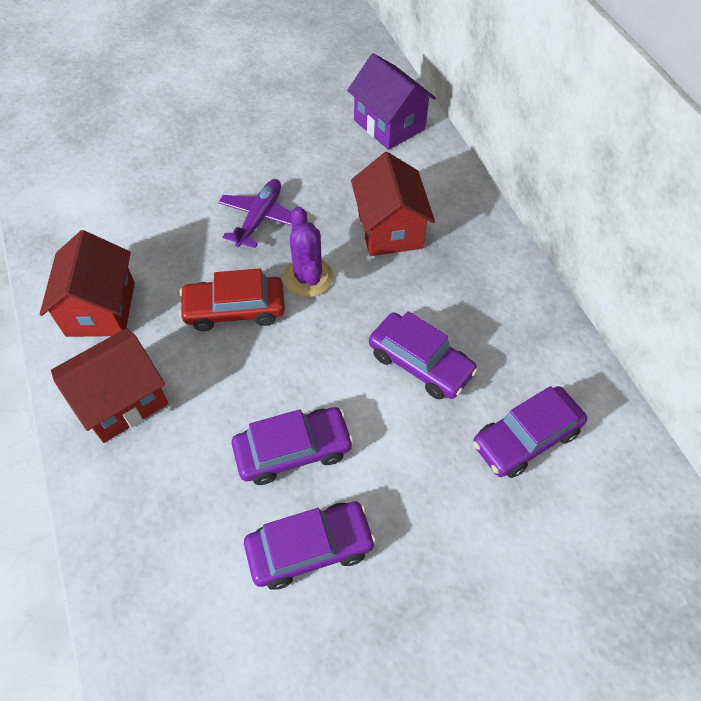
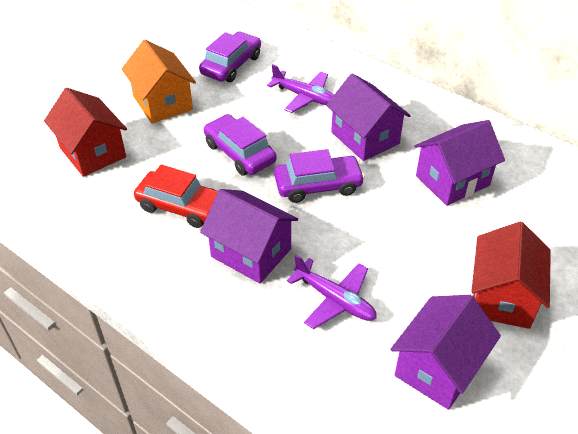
orange house: 0 -> 1
purple cactus: 1 -> 0
purple car: 4 -> 3
purple house: 1 -> 4
purple plane: 1 -> 2
red house: 3 -> 2

